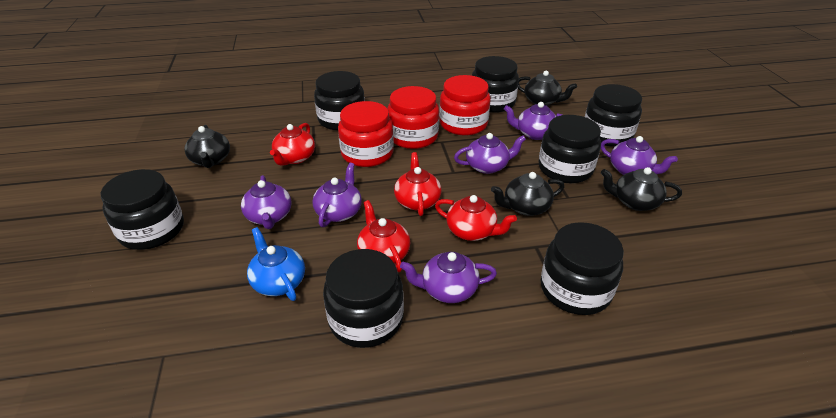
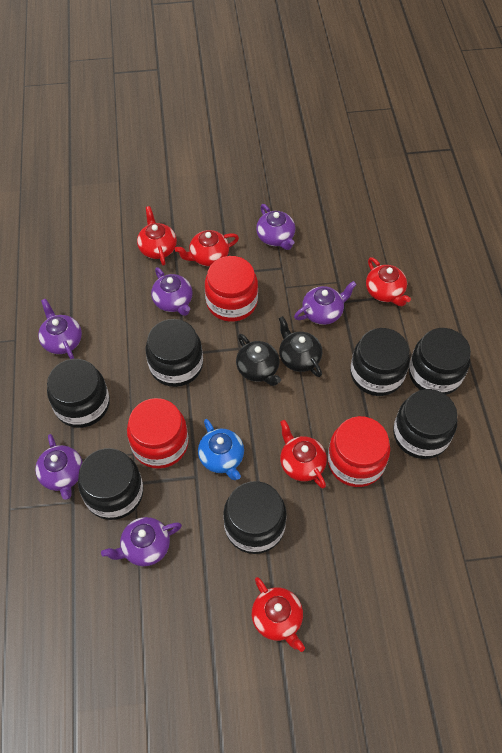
black teapot: 4 -> 2
red teapot: 4 -> 5

